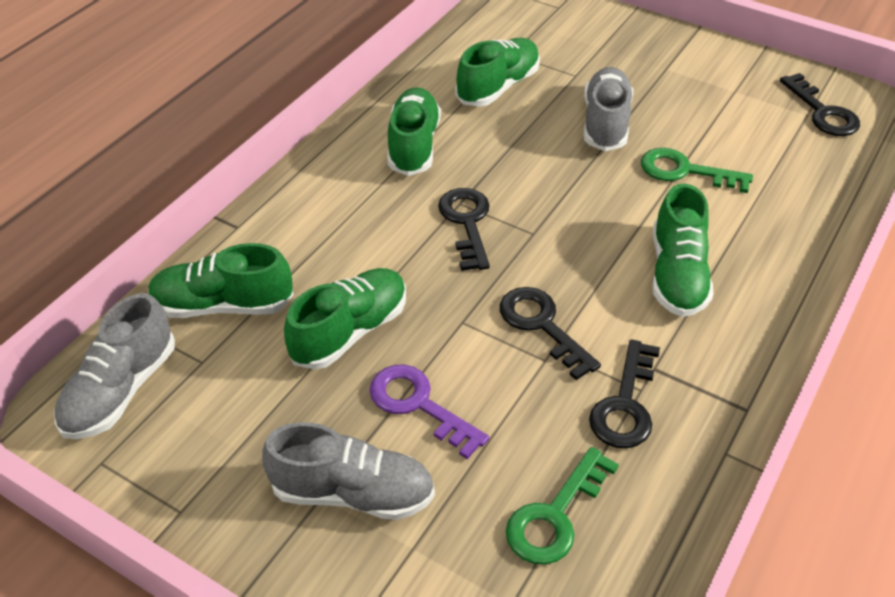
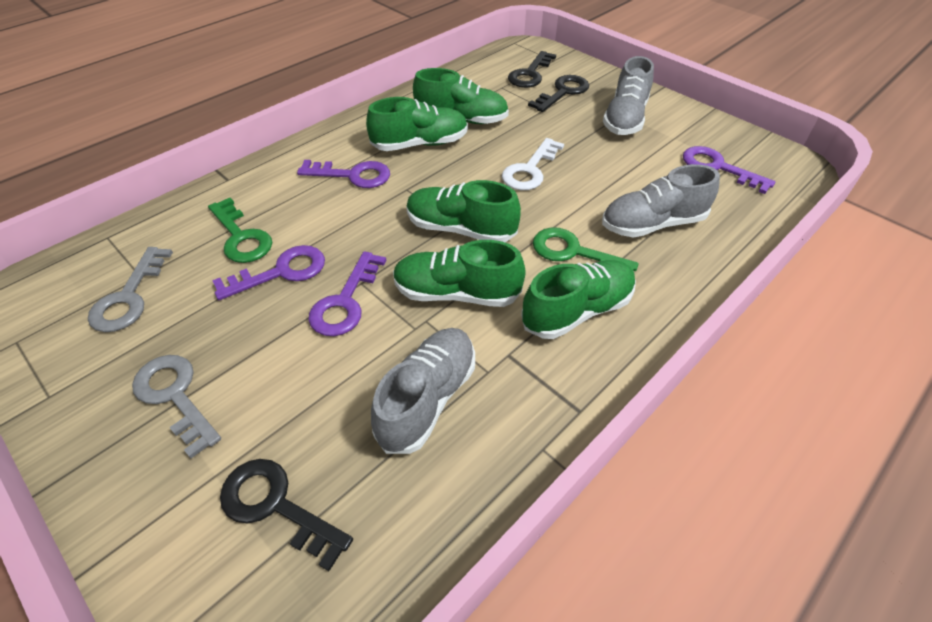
black key: 4 -> 3
grey key: 0 -> 2
purple key: 1 -> 4
white key: 0 -> 1

